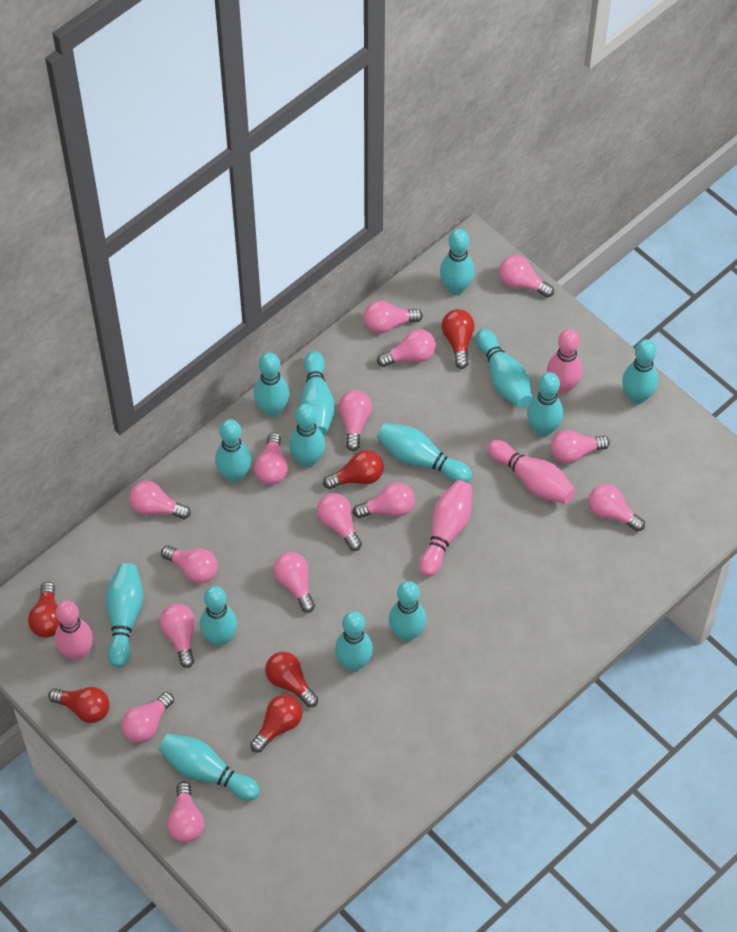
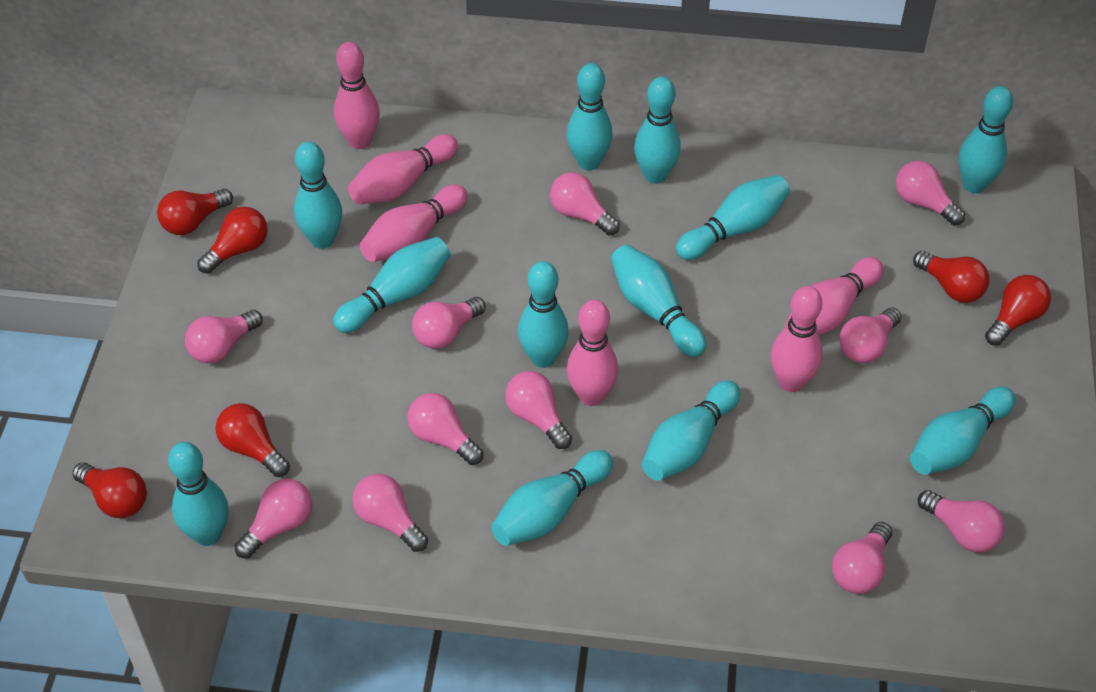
pink bowling pin: 4 -> 6
pink light bulb: 15 -> 11
turquoise bowling pin: 14 -> 12

